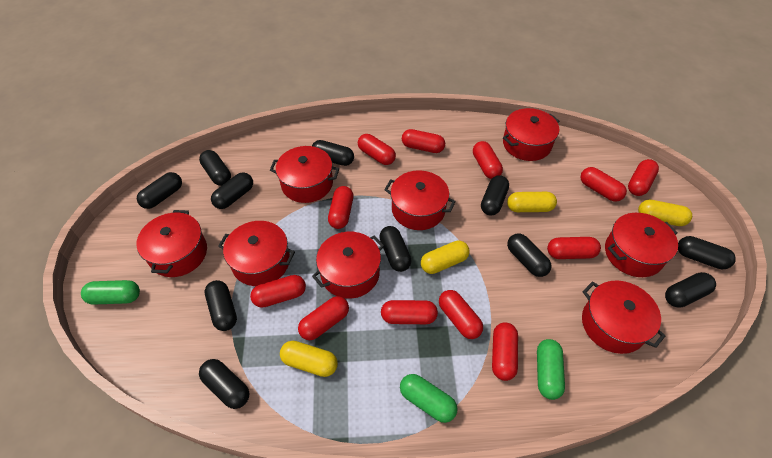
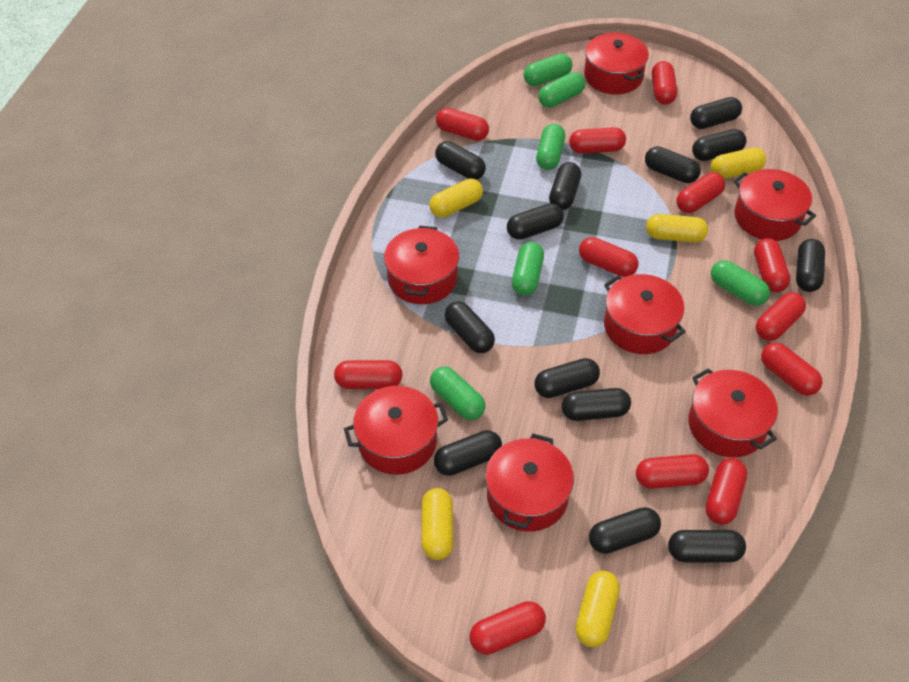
black capsule: 11 -> 13
green capsule: 3 -> 6
red pot: 8 -> 7
yellow capsule: 4 -> 5

